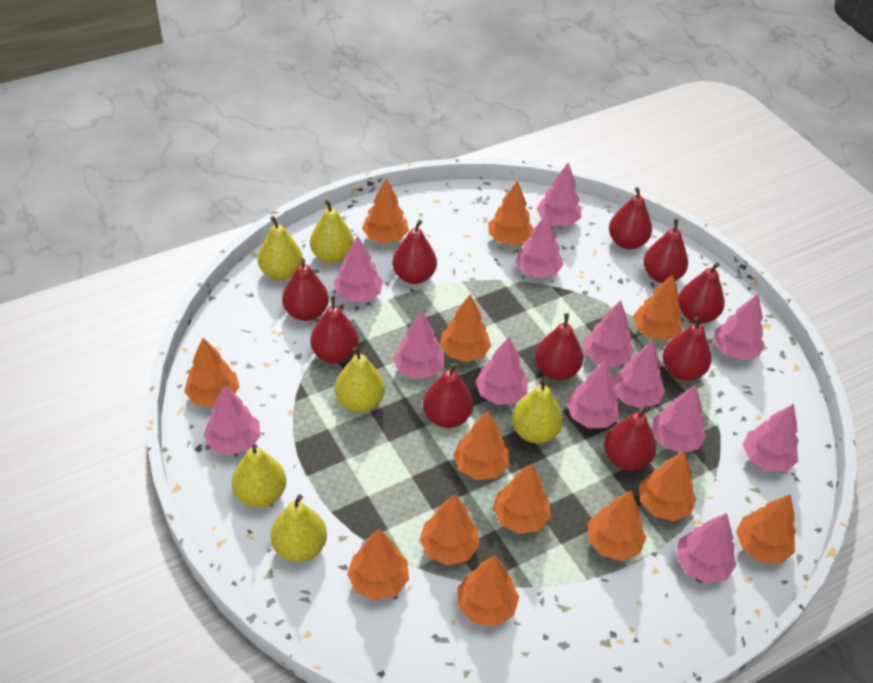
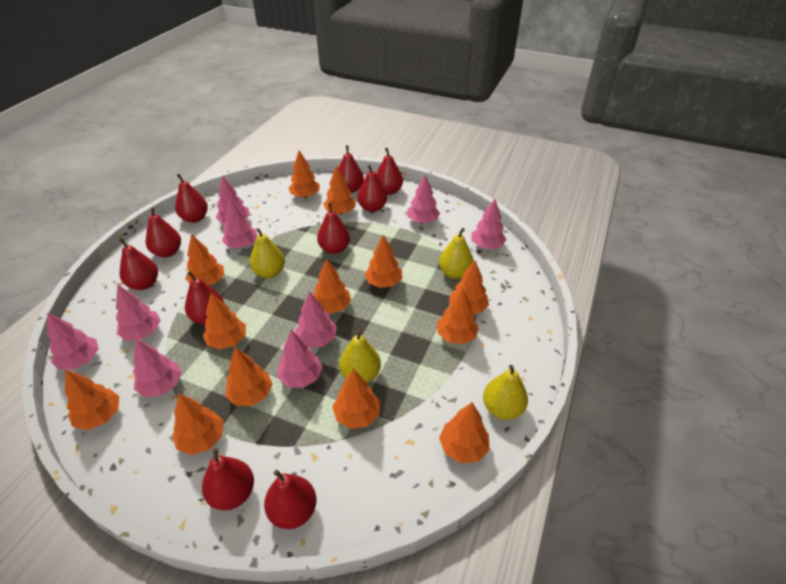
pink tree: 13 -> 9
yellow pear: 6 -> 4

